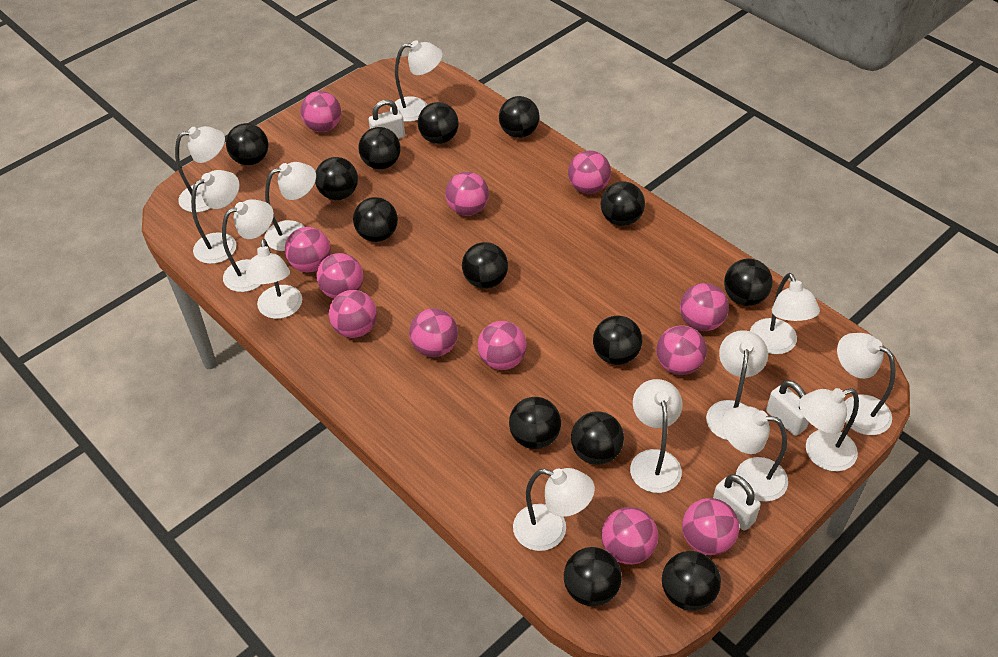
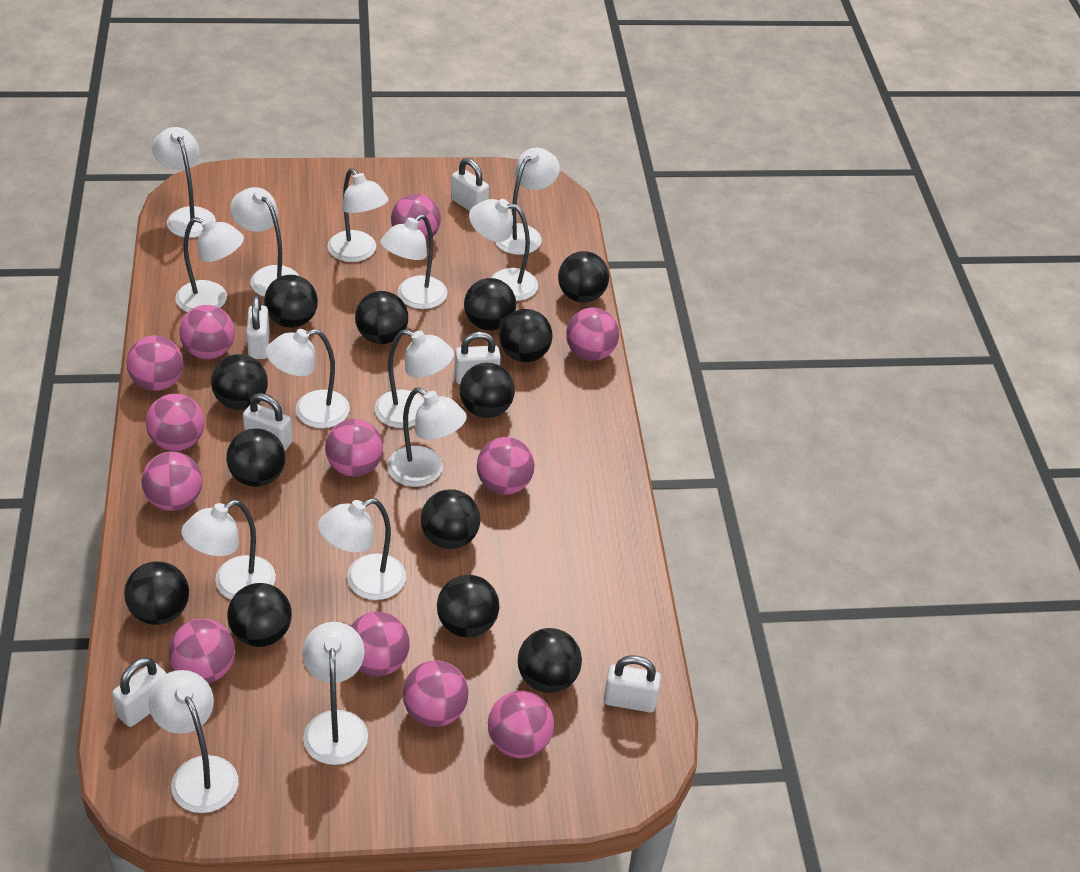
black ball: 14 -> 13
white lamp: 13 -> 14
white padlock: 3 -> 6

